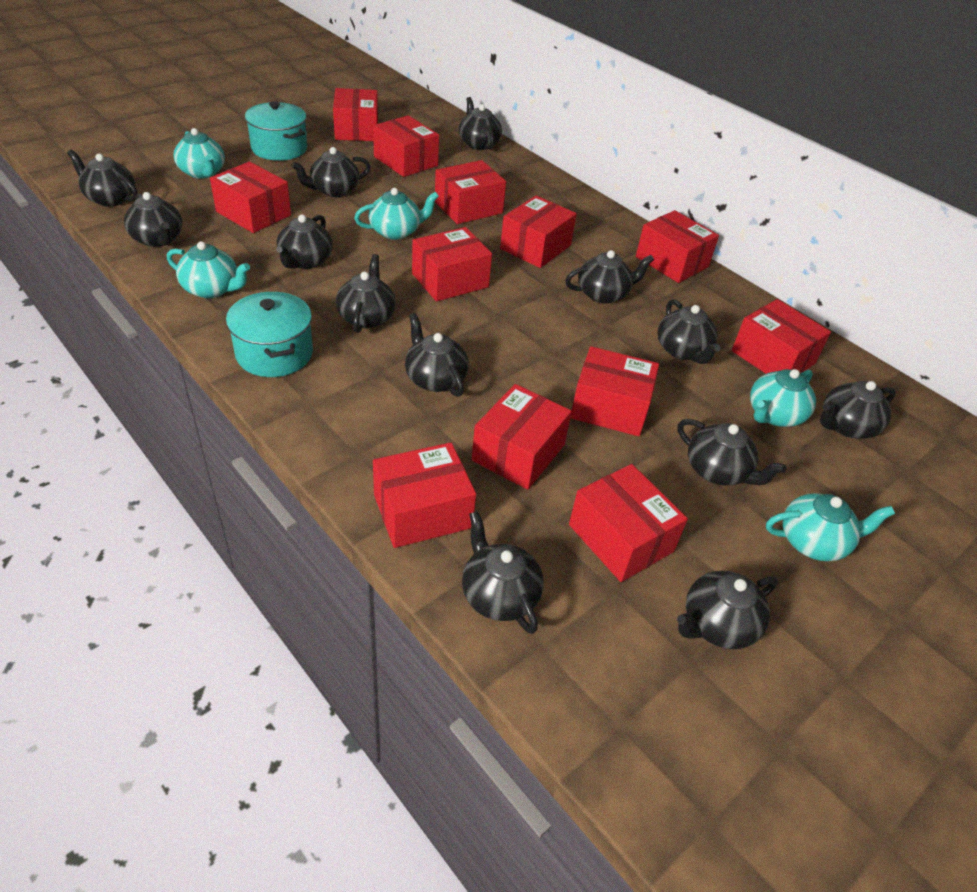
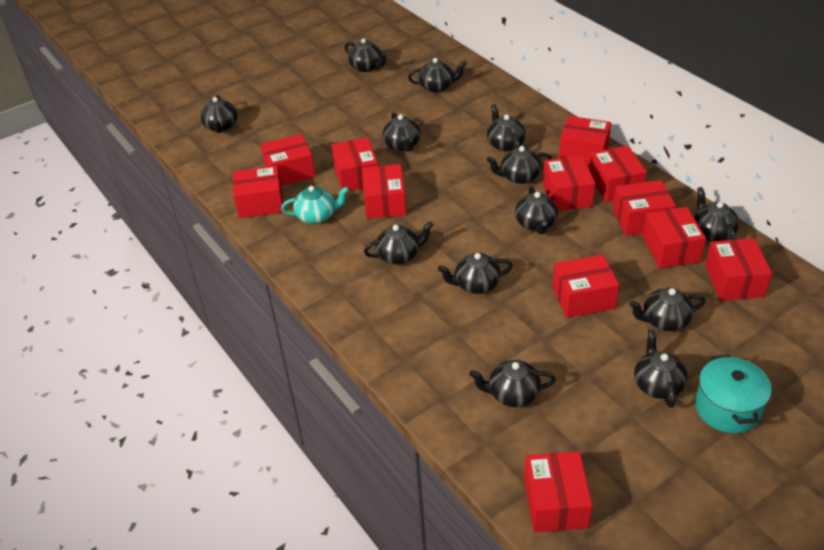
turquoise pot: 2 -> 1
turquoise teapot: 5 -> 1

